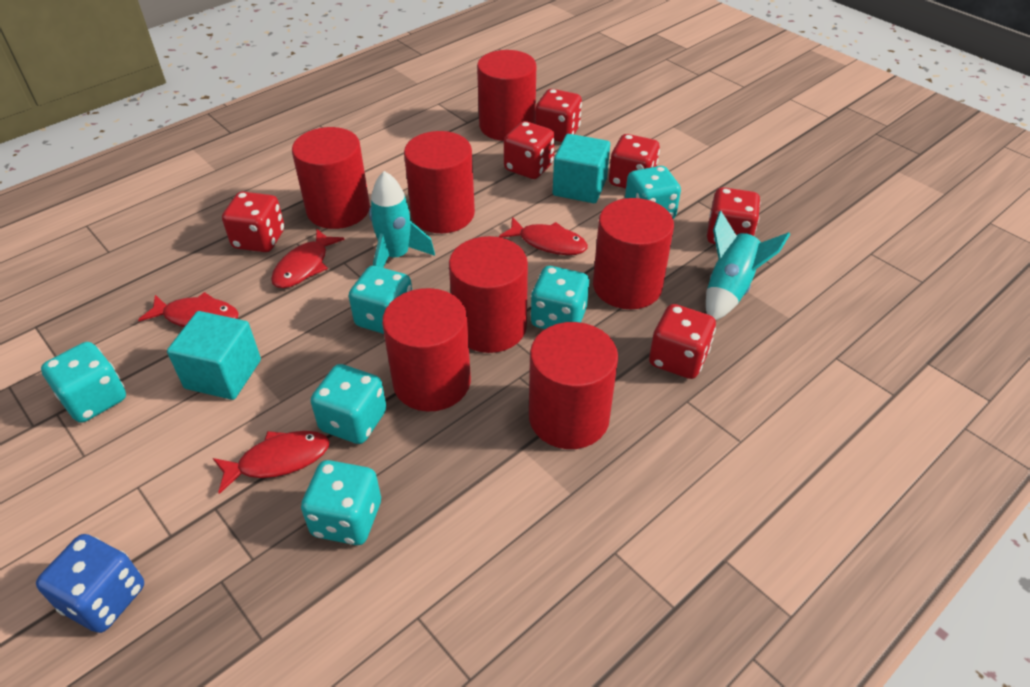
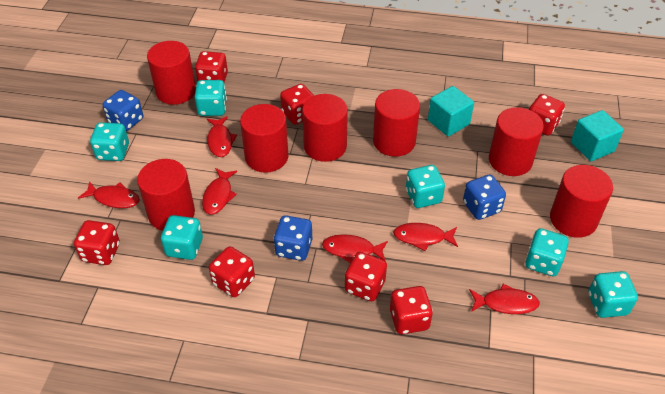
blue dice: 1 -> 3
red dice: 6 -> 7
red fish: 4 -> 6
turquoise rocket: 2 -> 0

